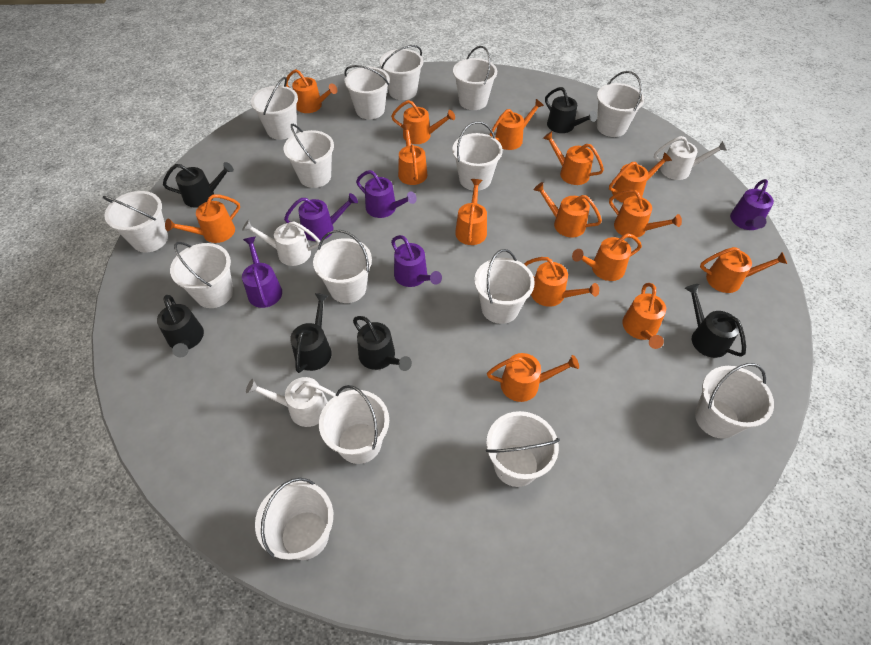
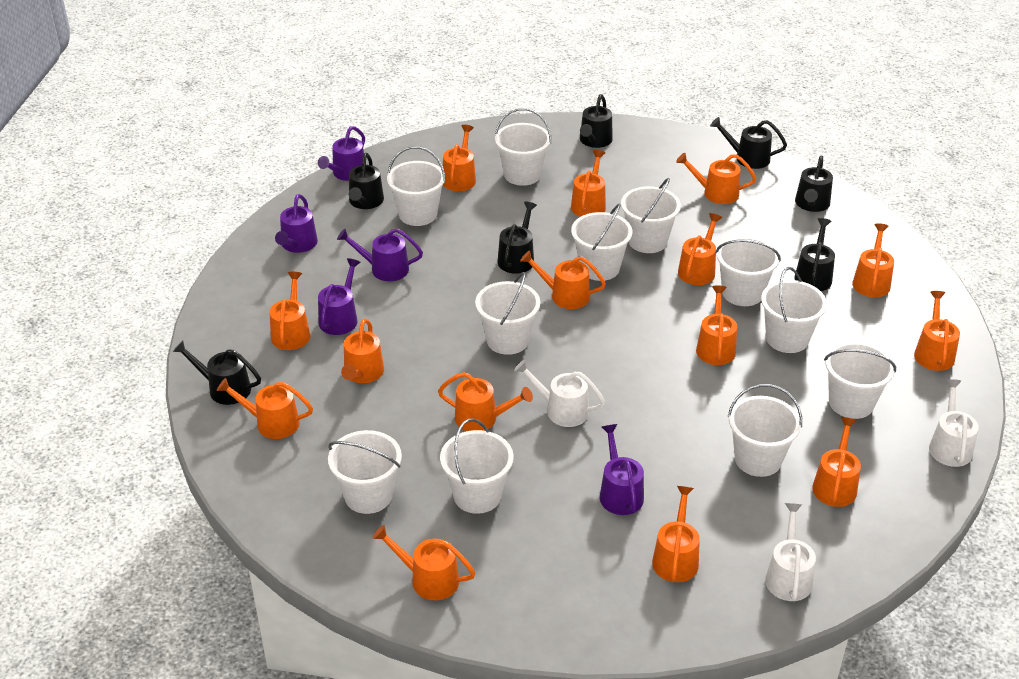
black watering can: 6 -> 7
white bucket: 15 -> 11

